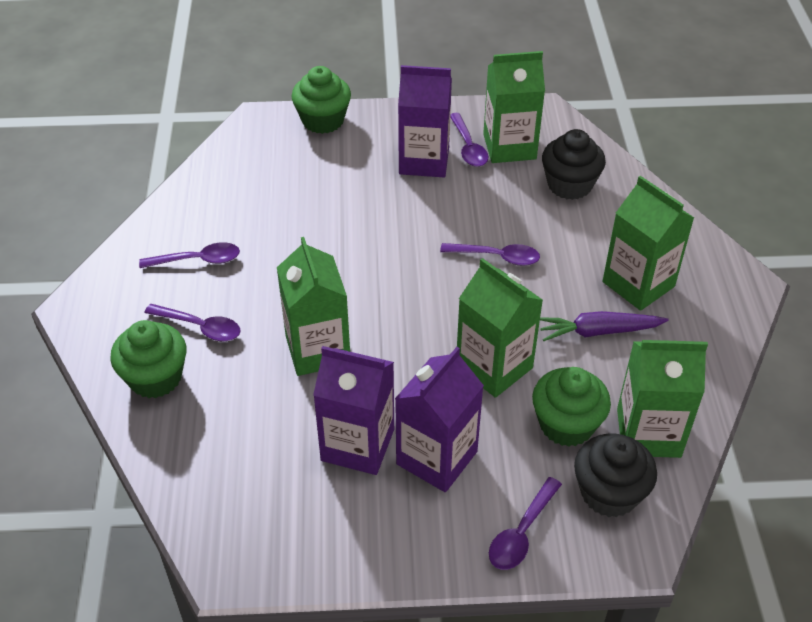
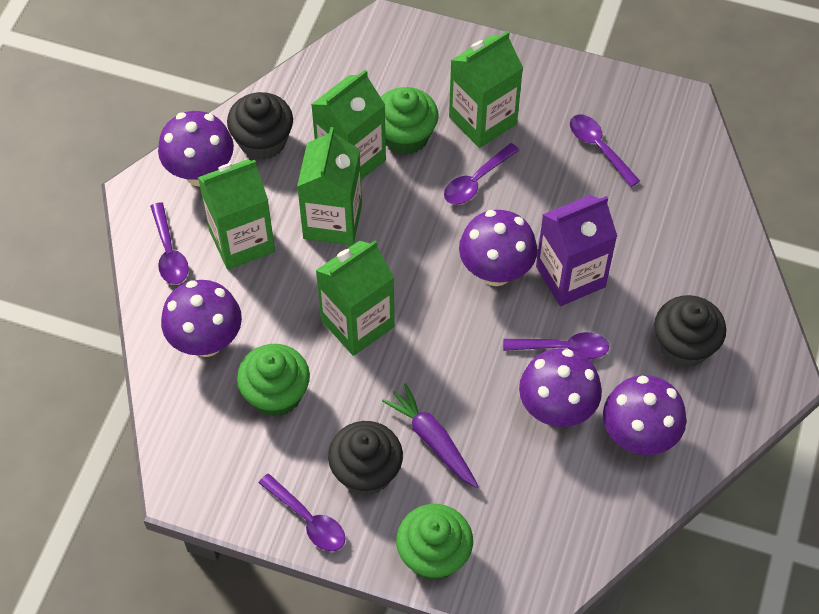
black cupcake: 2 -> 3
purple carton: 3 -> 1
purple mushroom: 0 -> 5

